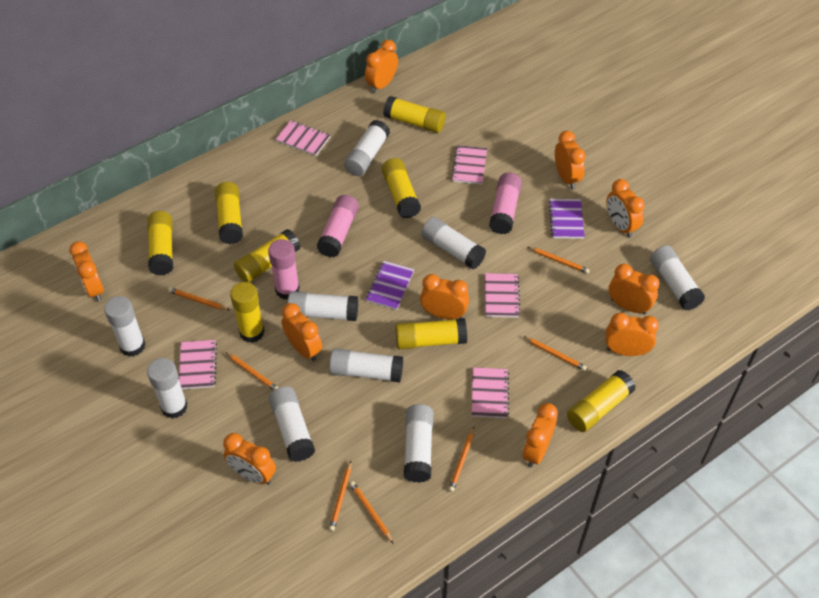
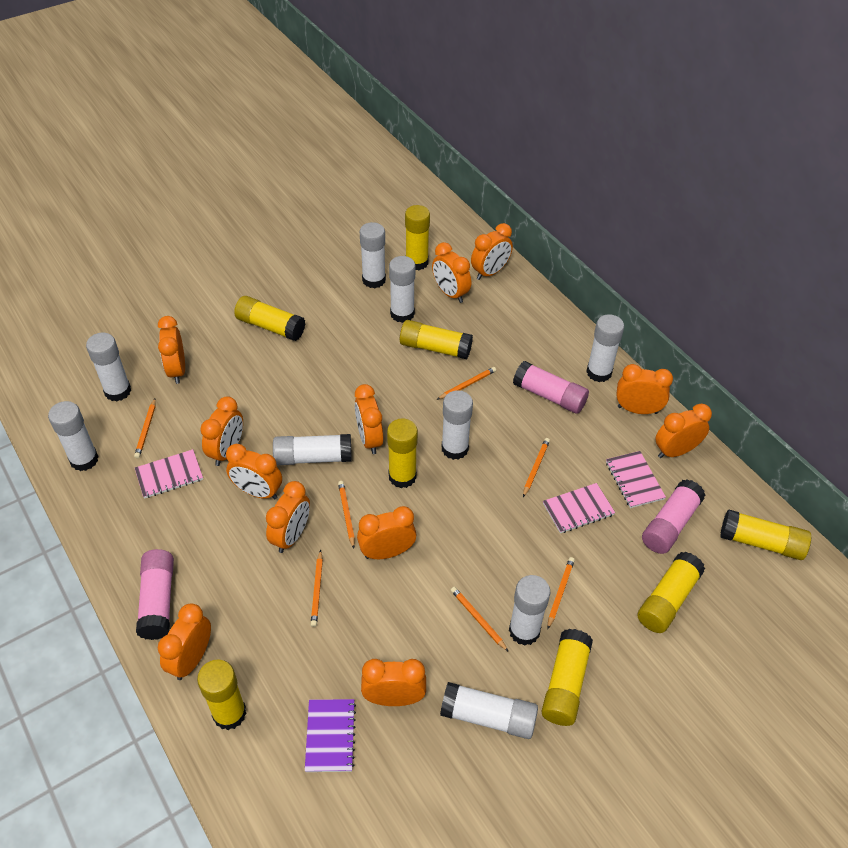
orange clock: 10 -> 12
pink notebook: 5 -> 3
purple notebook: 2 -> 1

